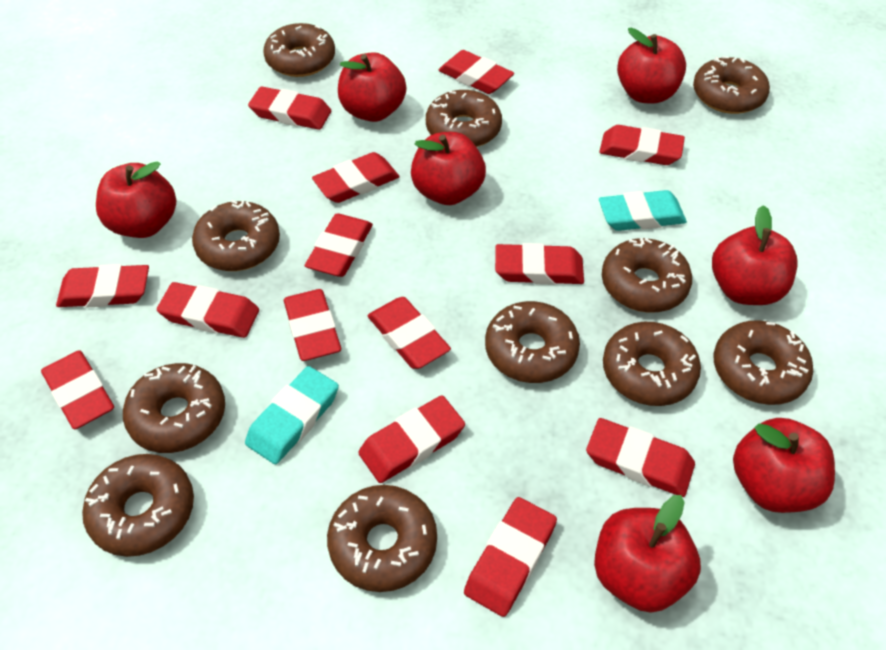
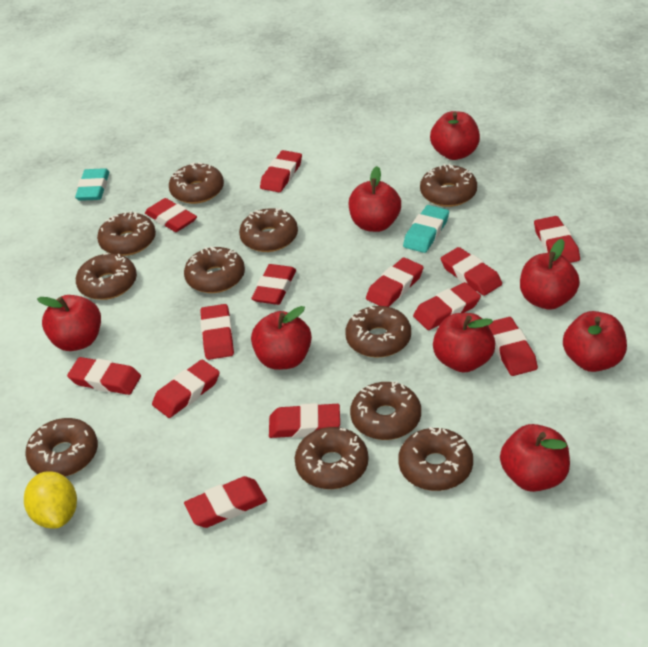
red apple: 7 -> 8
red eraser: 14 -> 13
yellow lemon: 0 -> 1

